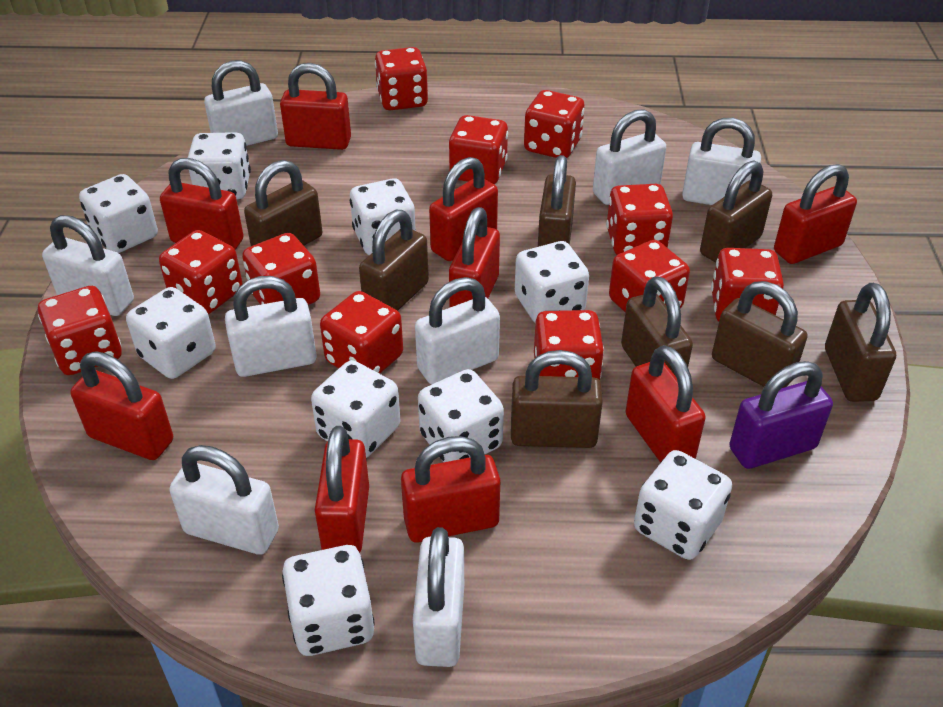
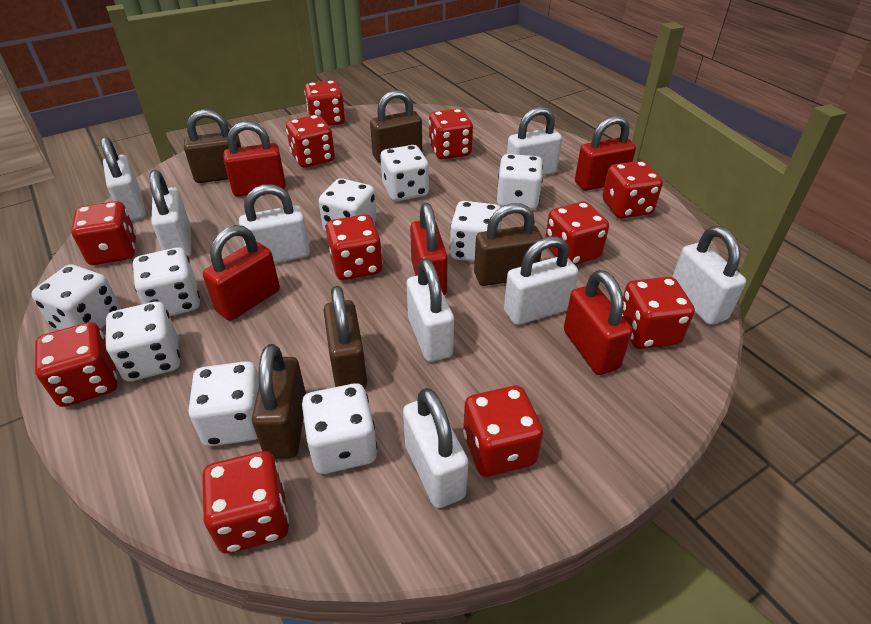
brown padlock: 8 -> 5
purple padlock: 1 -> 0
red padlock: 9 -> 5

